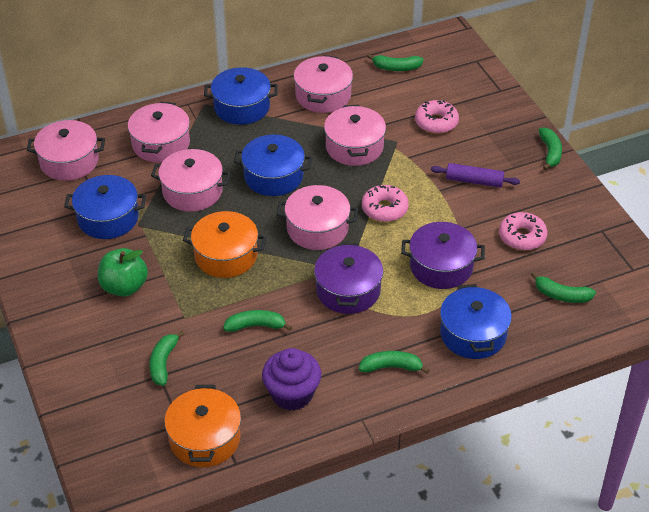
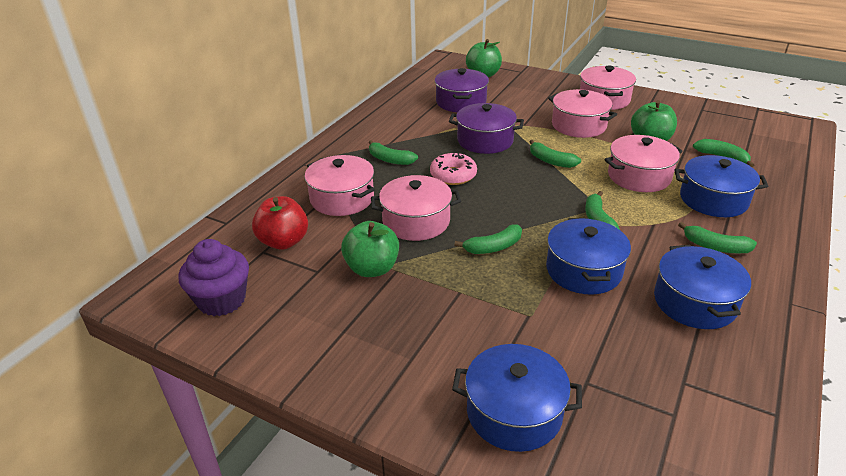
green apple: 1 -> 3
orange pot: 2 -> 0
pink donut: 3 -> 1
pink pot: 6 -> 5
purple rolling pin: 1 -> 0
red apple: 0 -> 1

